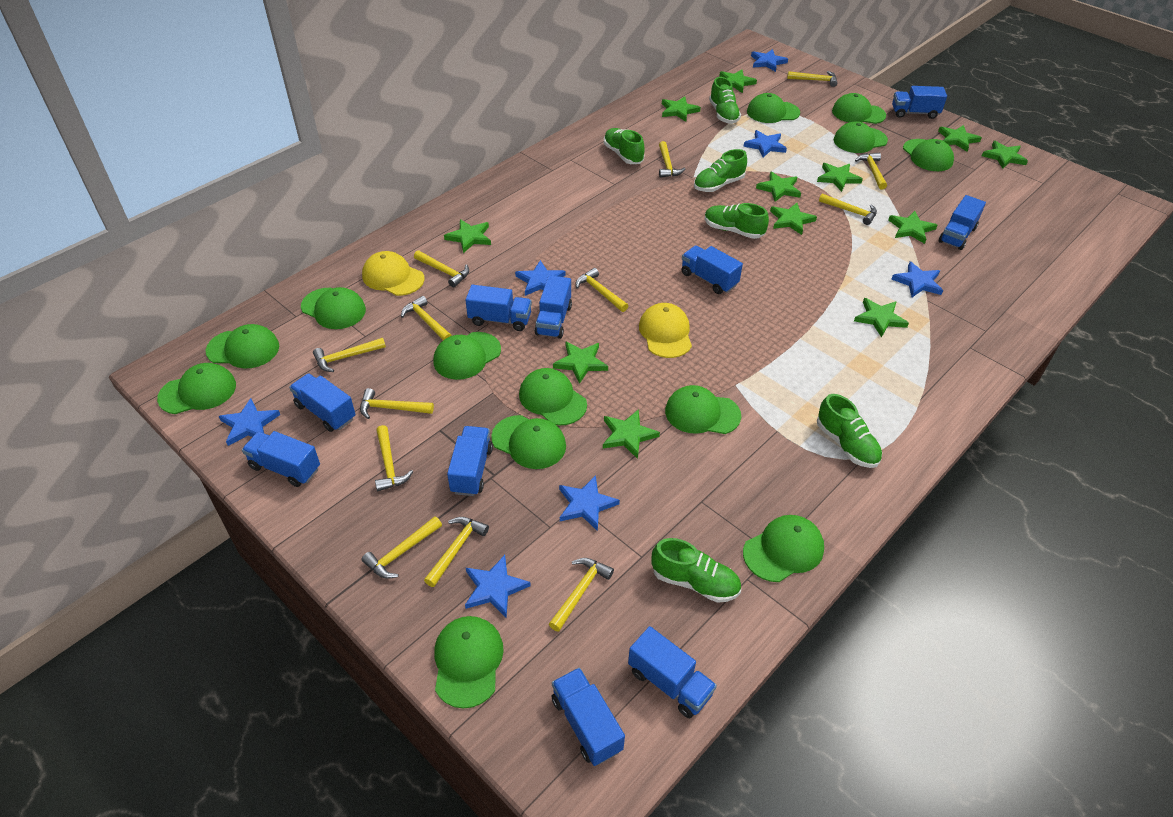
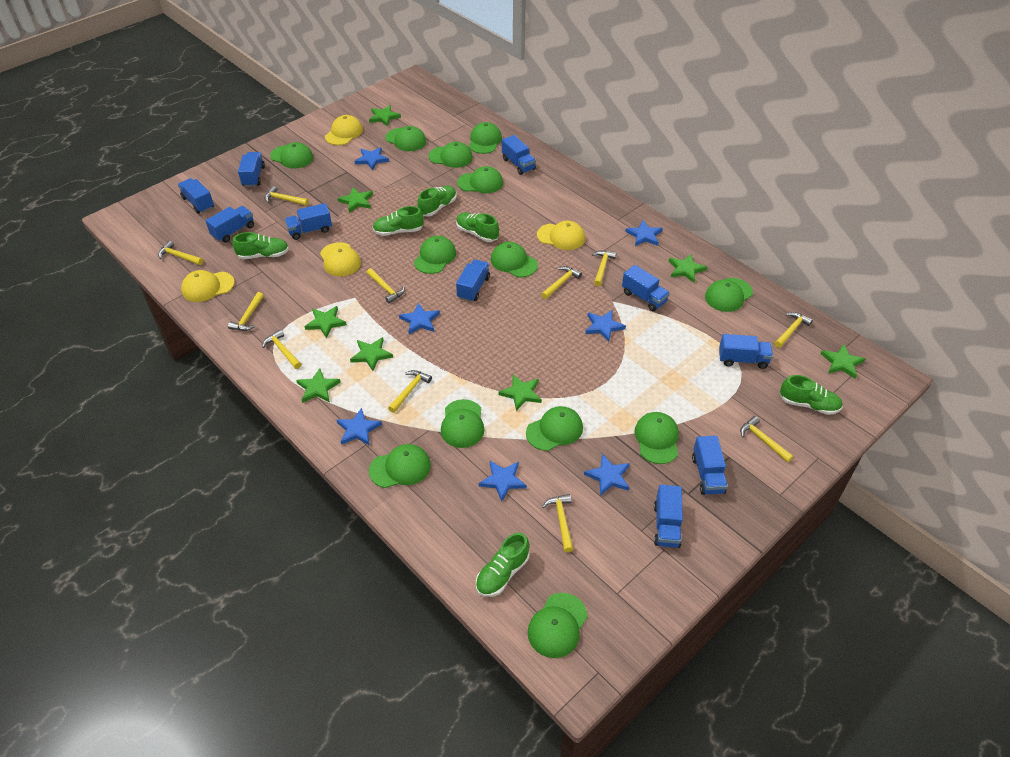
green star: 12 -> 8
yellow cap: 2 -> 4
yellow hammer: 13 -> 11

